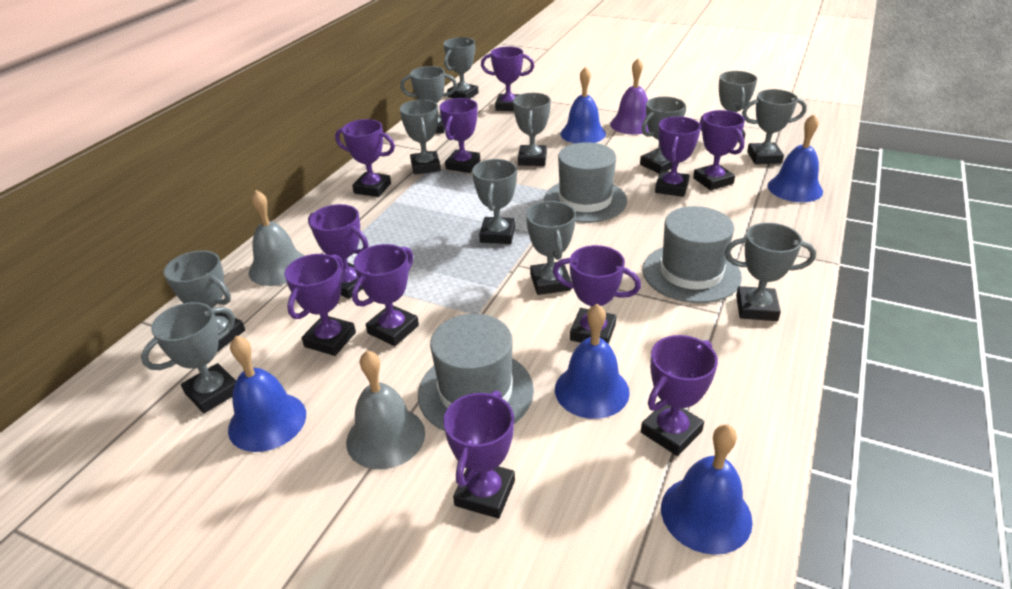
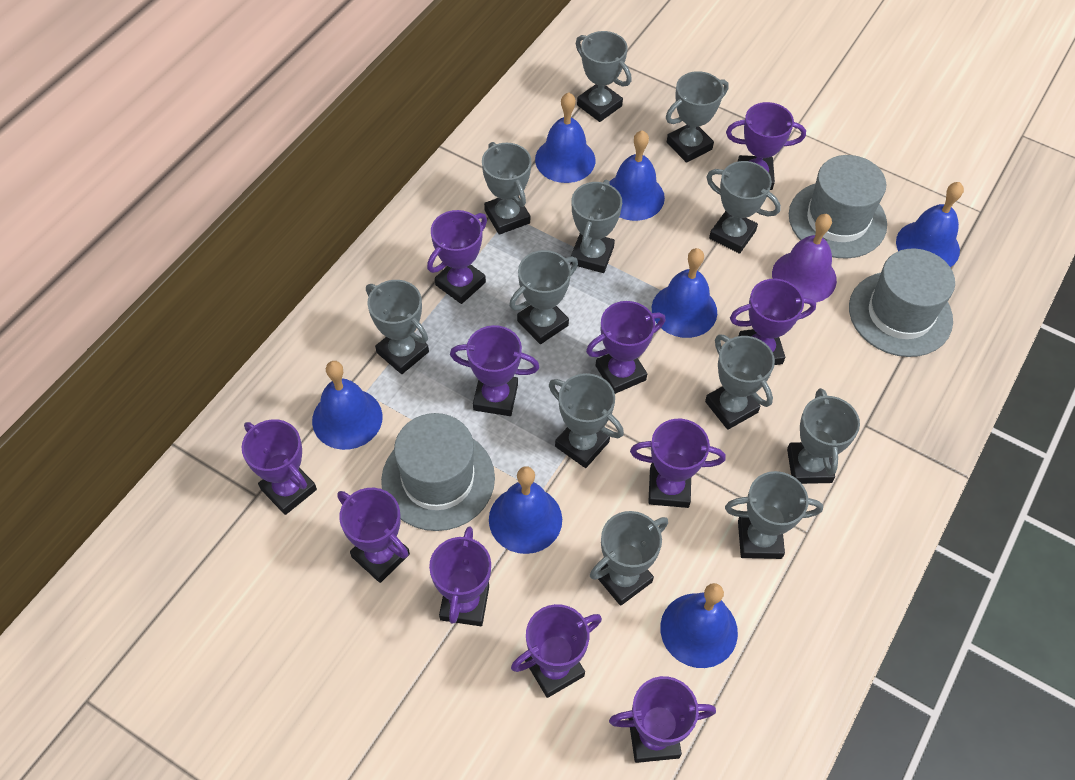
blue bell: 5 -> 7
grey bell: 2 -> 0

